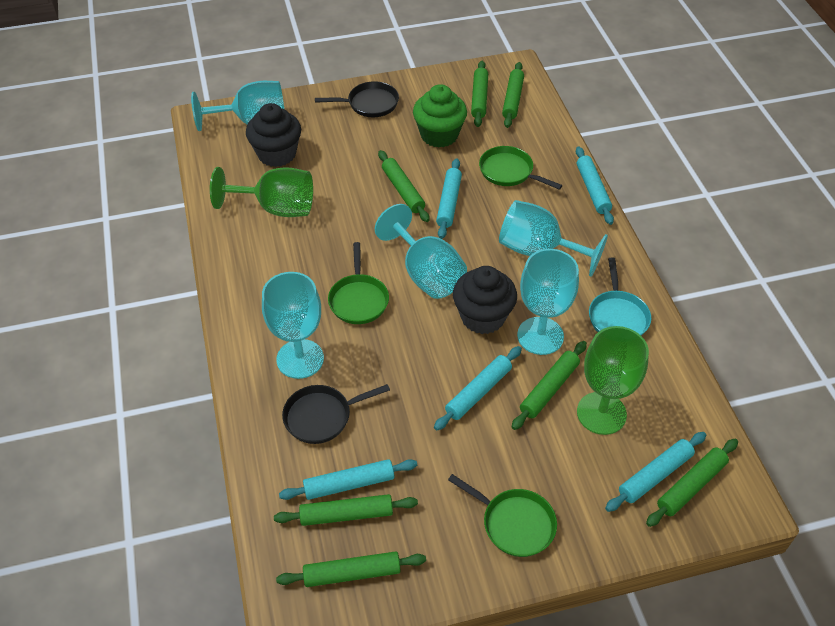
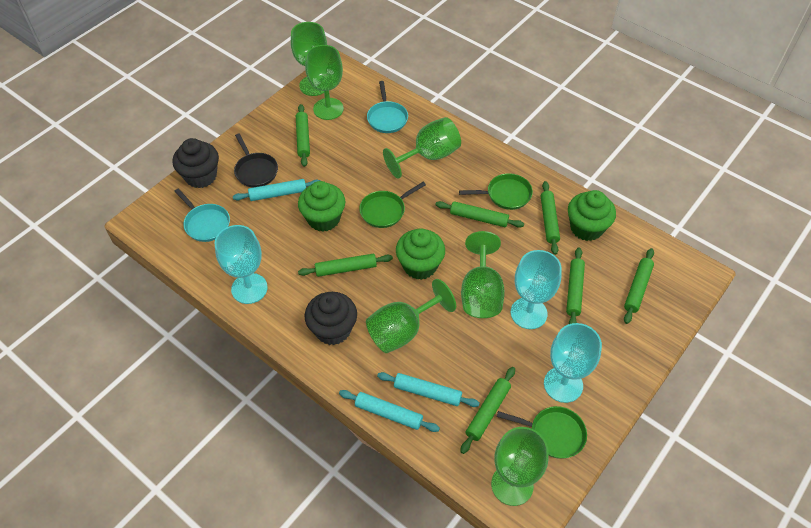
black pan: 2 -> 1
green cupcake: 1 -> 3
green goblet: 2 -> 6
turquoise goblet: 5 -> 3
turquoise pan: 1 -> 2
turquoise rolling pin: 5 -> 3

